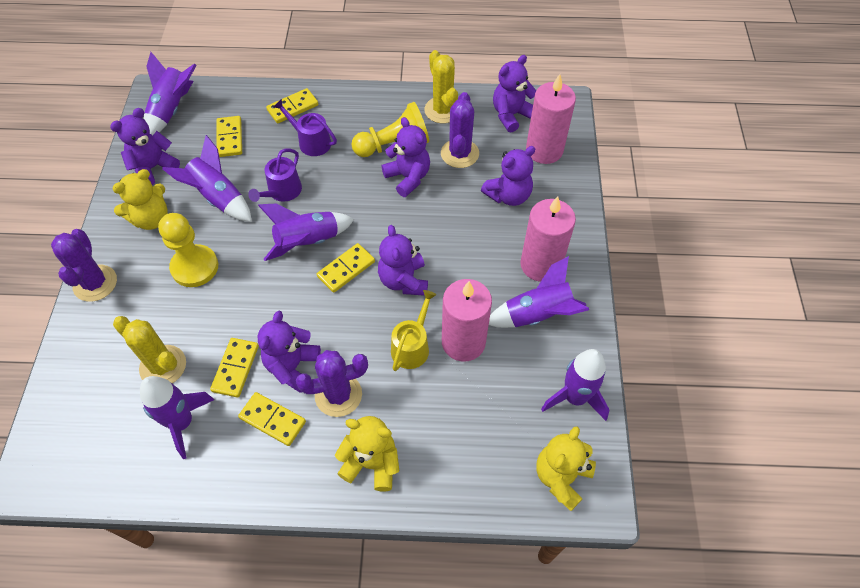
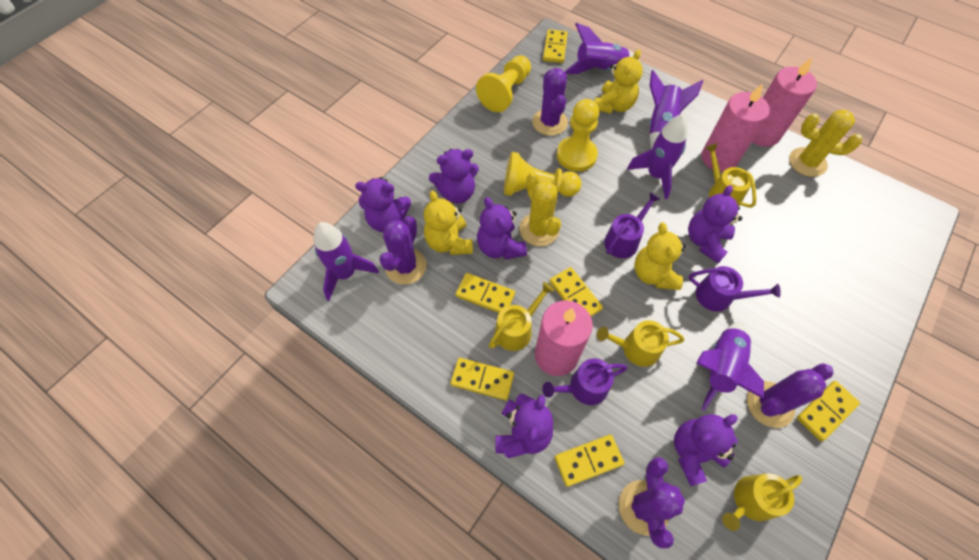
purple cactus: 3 -> 4
purple rocket: 6 -> 5
purple watering can: 2 -> 3
yellow domino: 5 -> 6
yellow pawn: 2 -> 3
yellow watering can: 1 -> 4

